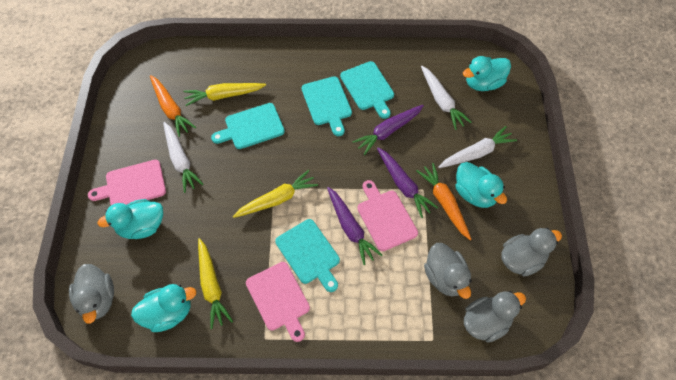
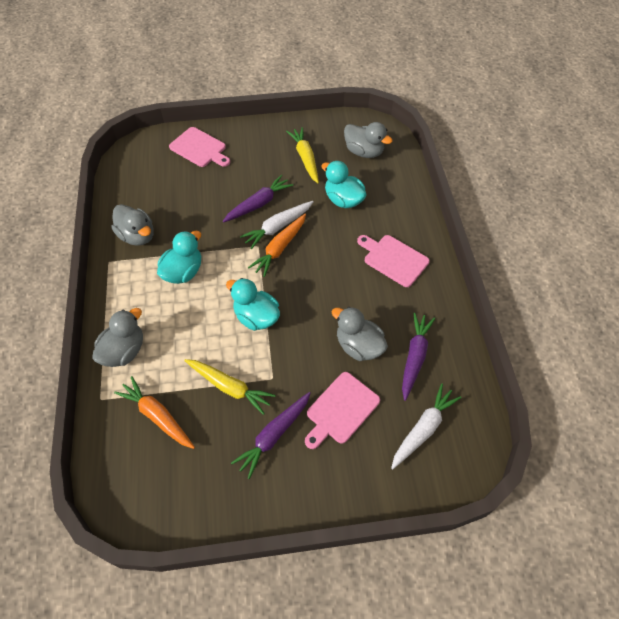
turquoise cutting board: 4 -> 0
turquoise duck: 4 -> 3
white carrot: 3 -> 2
yellow carrot: 3 -> 2

